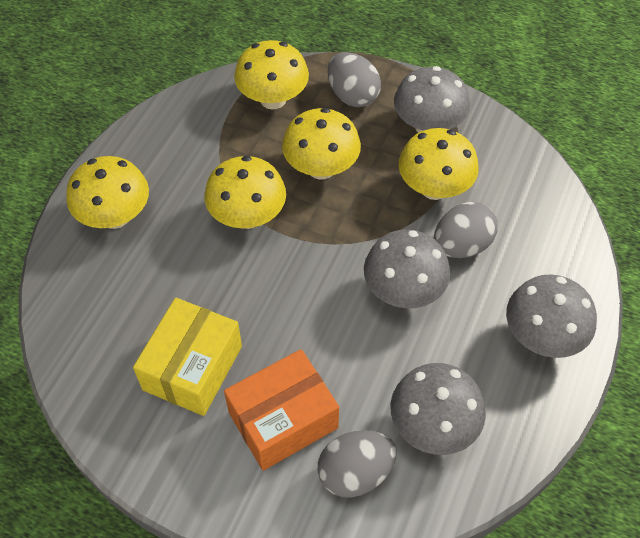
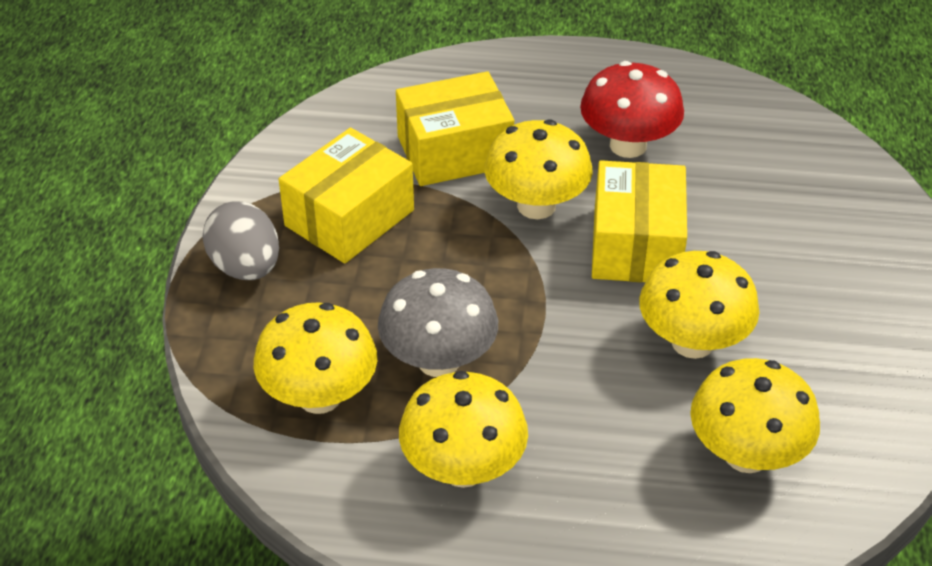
grey egg: 3 -> 1
grey mushroom: 4 -> 1
orange box: 1 -> 0
red mushroom: 0 -> 1
yellow box: 1 -> 3

